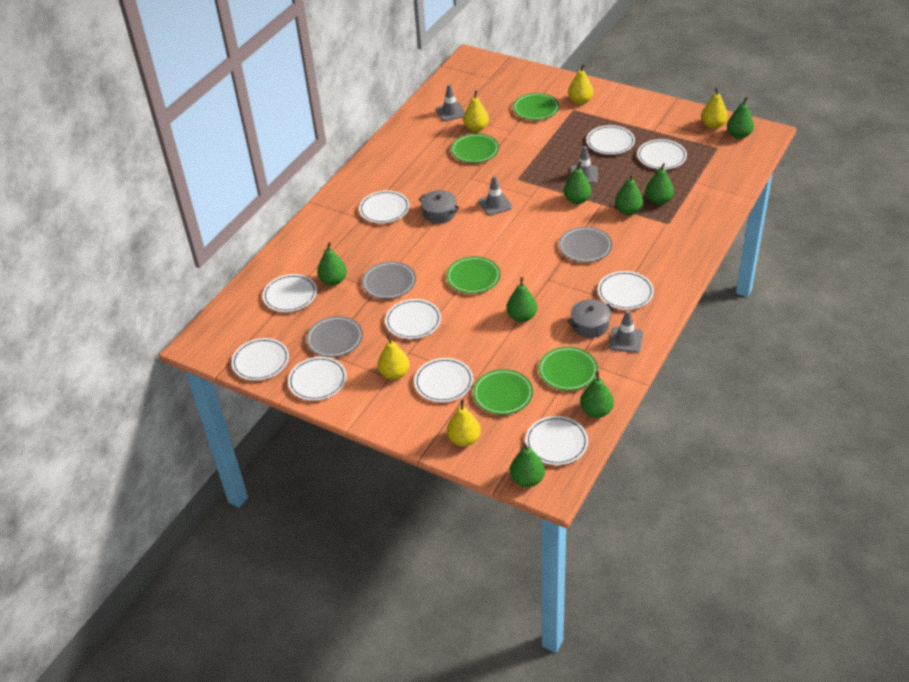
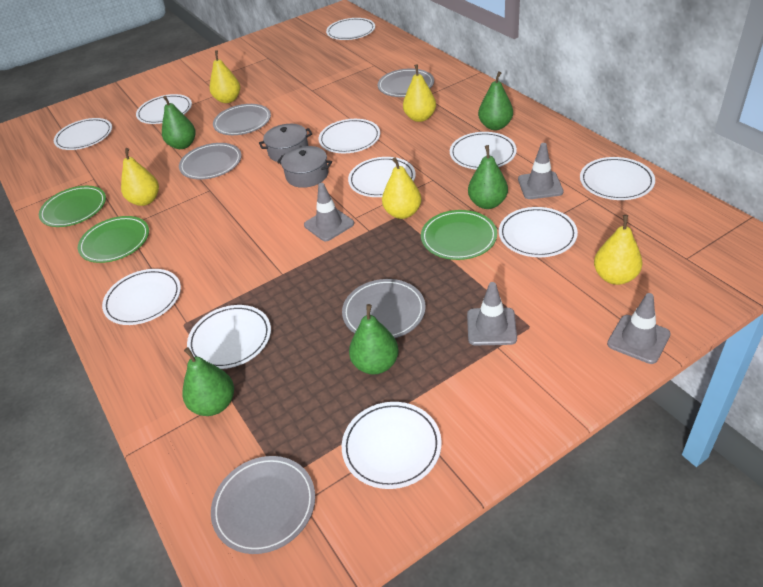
green pear: 8 -> 5
green plate: 5 -> 3
grey plate: 3 -> 5
white plate: 10 -> 11

